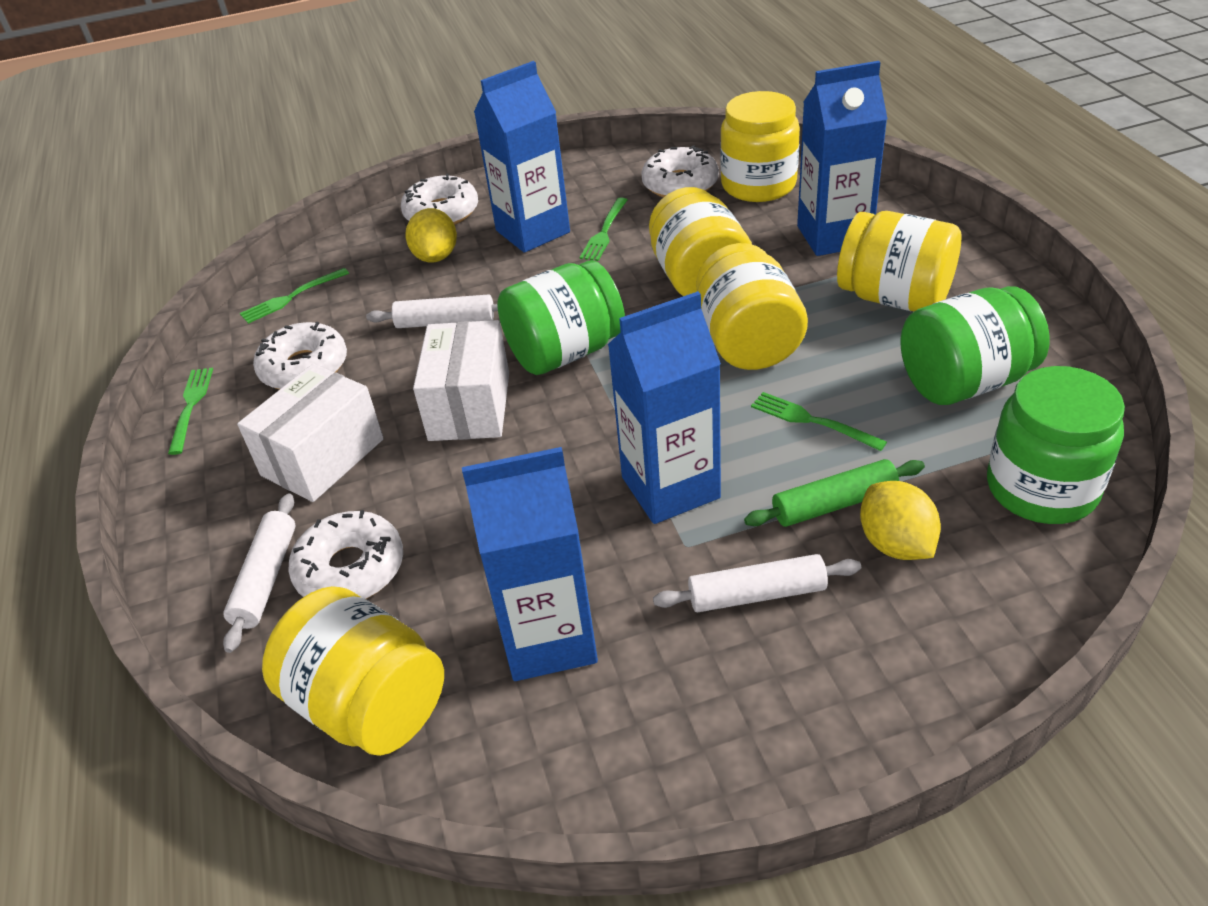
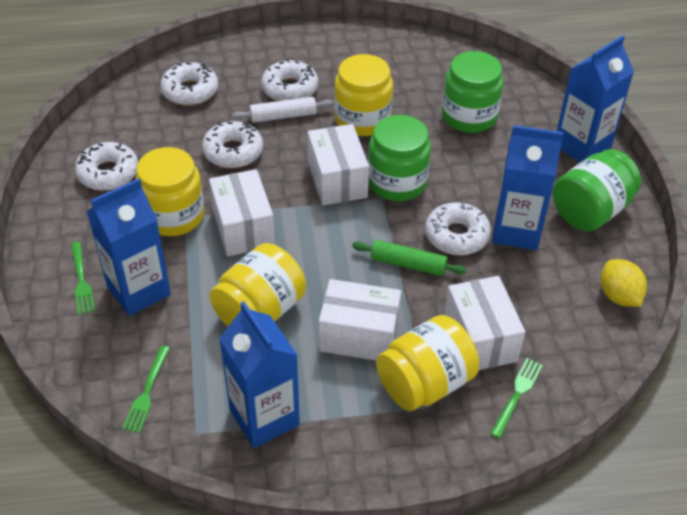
green fork: 4 -> 3
white box: 2 -> 4
white donut: 4 -> 5
white rolling pin: 3 -> 1
yellow jar: 5 -> 4
yellow lemon: 2 -> 1

